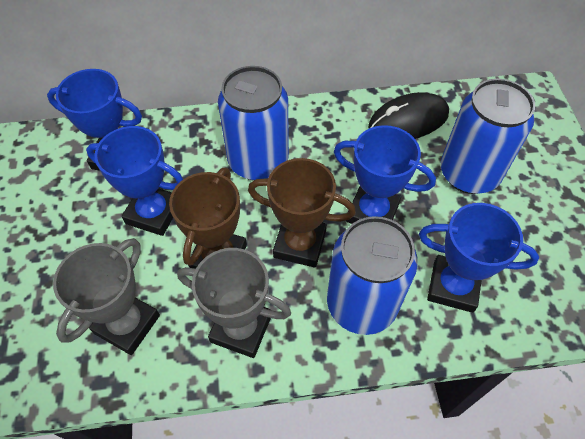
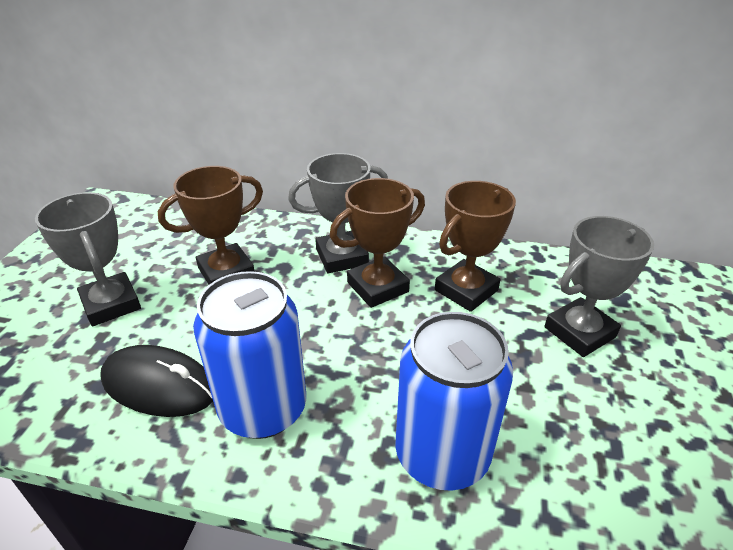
blue can: 3 -> 2
blue trophy: 4 -> 0
brown trophy: 2 -> 3
grey trophy: 2 -> 3

